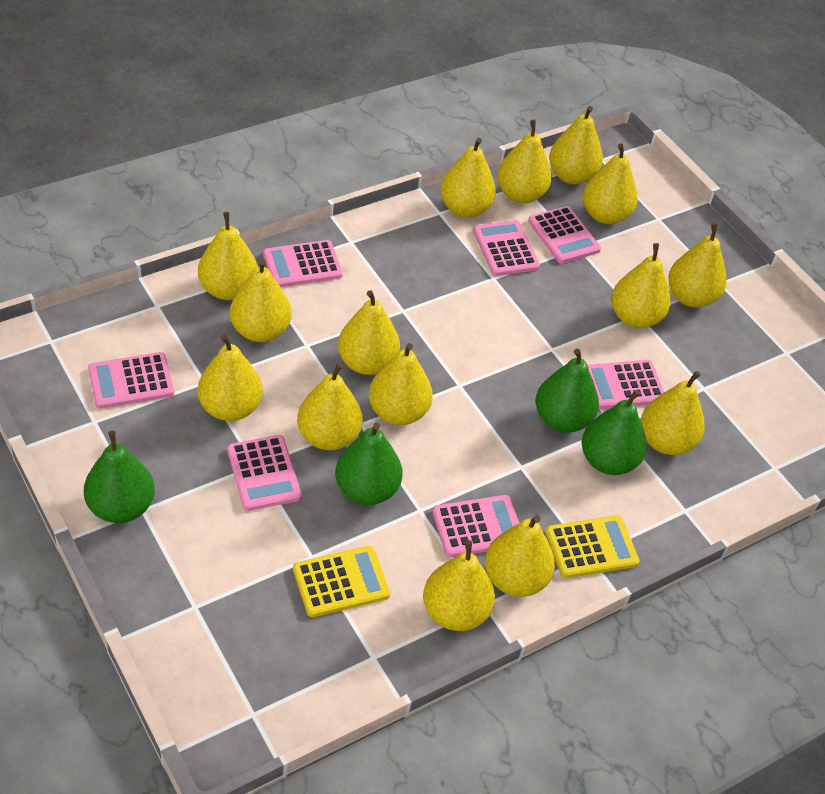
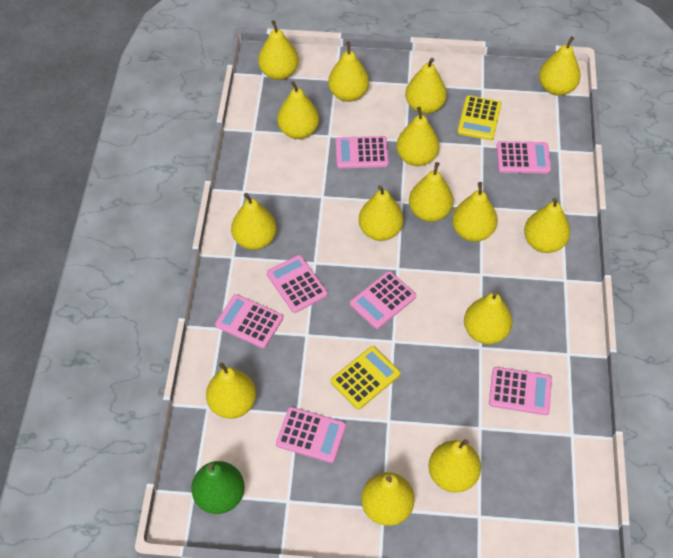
green pear: 4 -> 1

